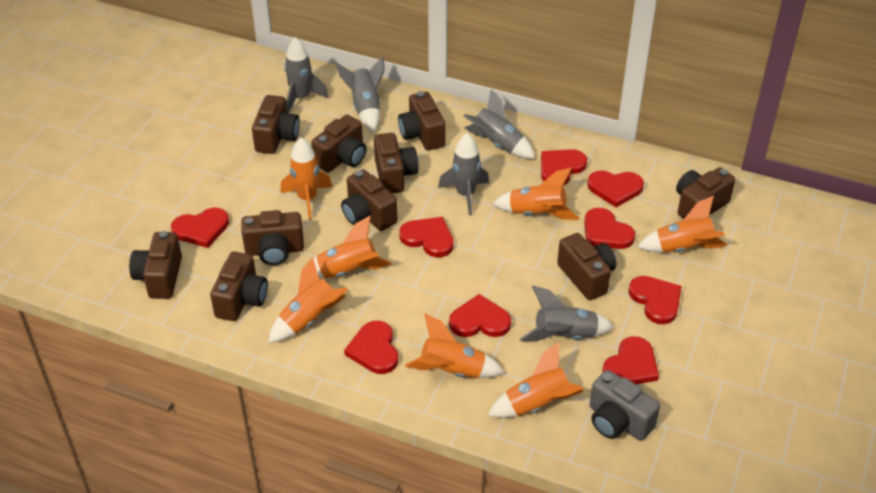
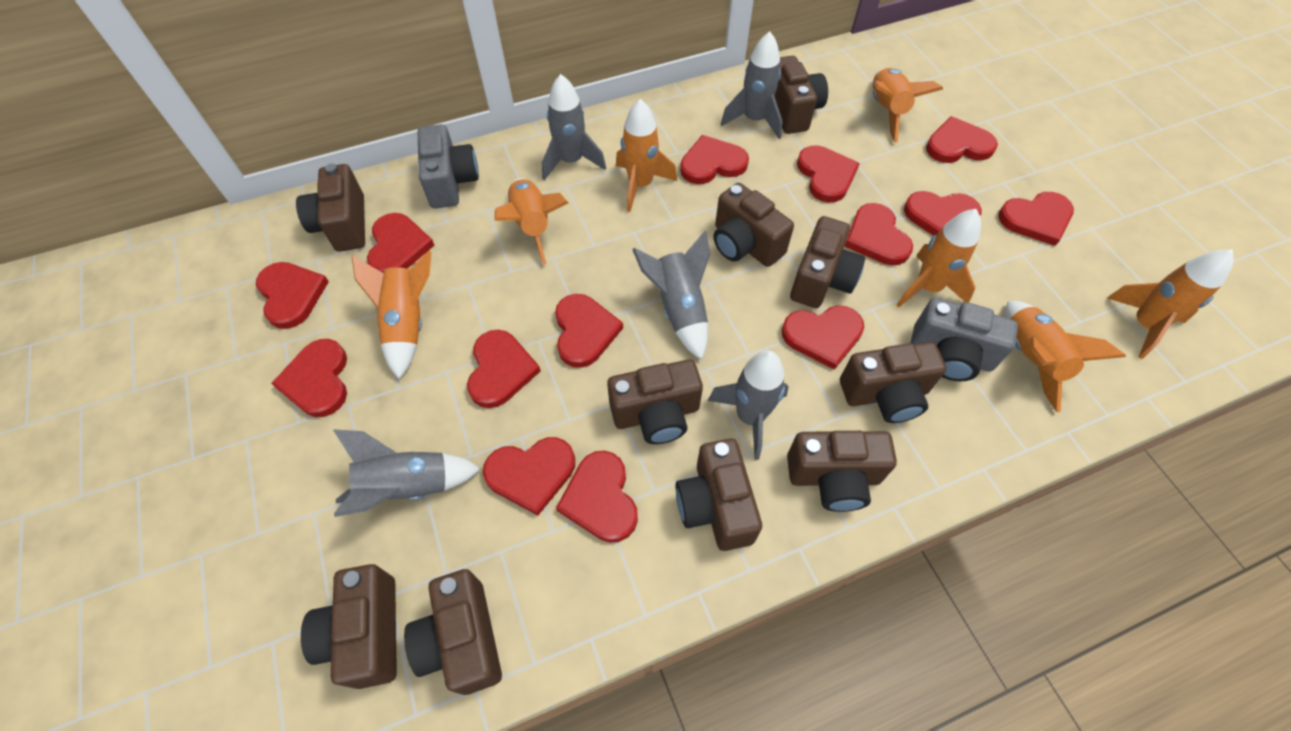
grey camera: 1 -> 2
red heart: 9 -> 14

